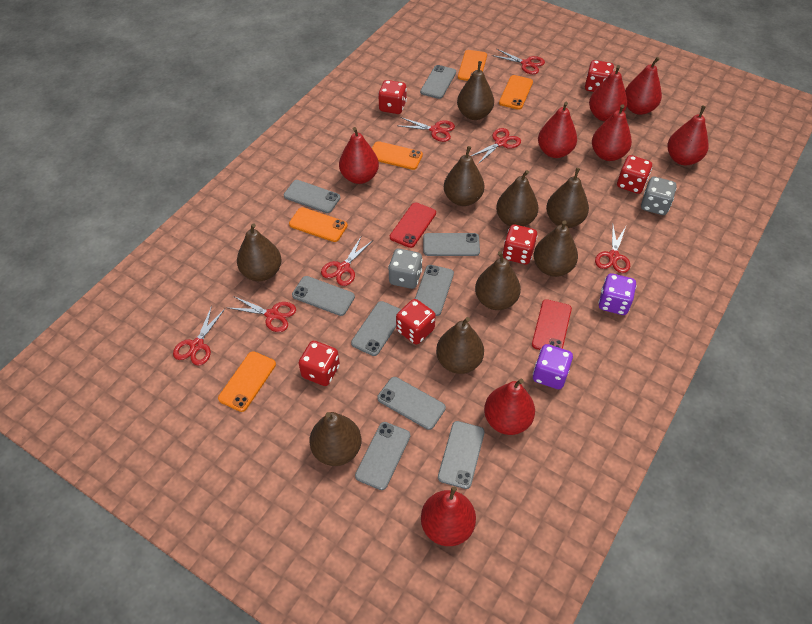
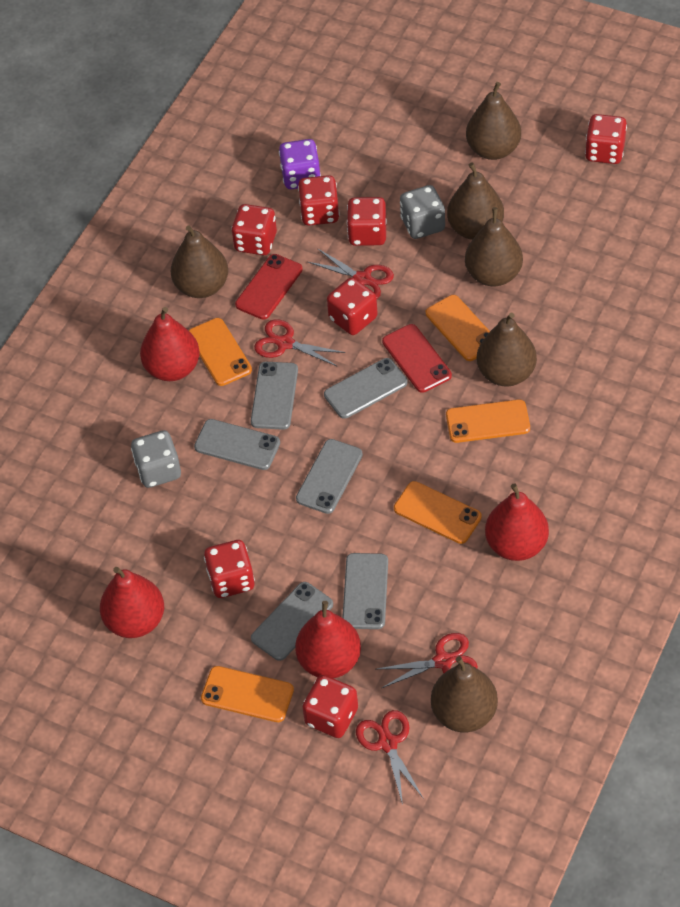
brown pear: 9 -> 6
grey phone: 9 -> 6
purple dice: 2 -> 1
red dice: 6 -> 7
red pear: 8 -> 4
red scissors: 7 -> 4

